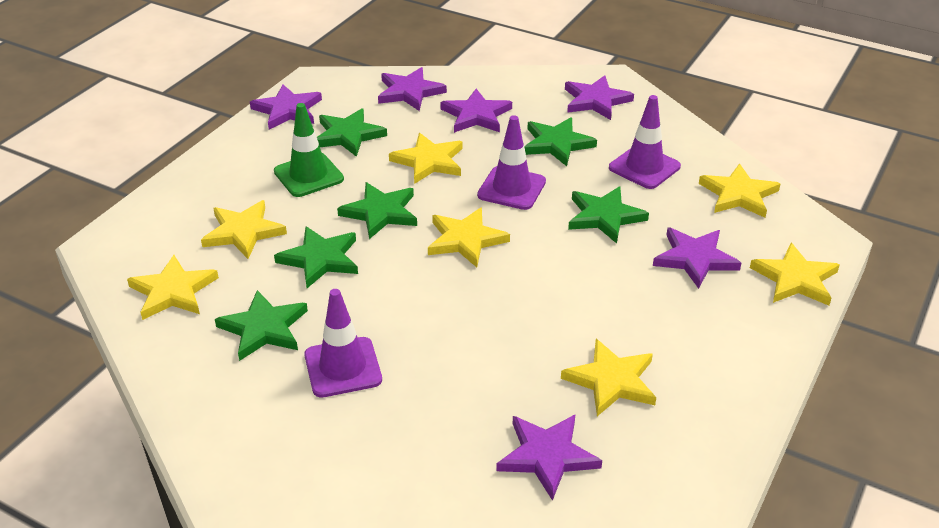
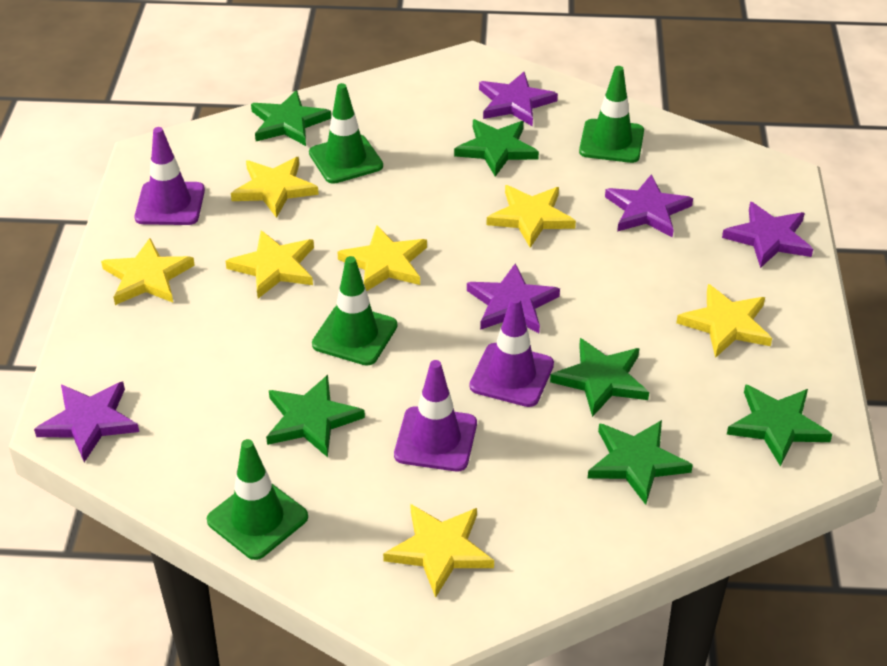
green traffic cone: 1 -> 4
purple star: 6 -> 5

